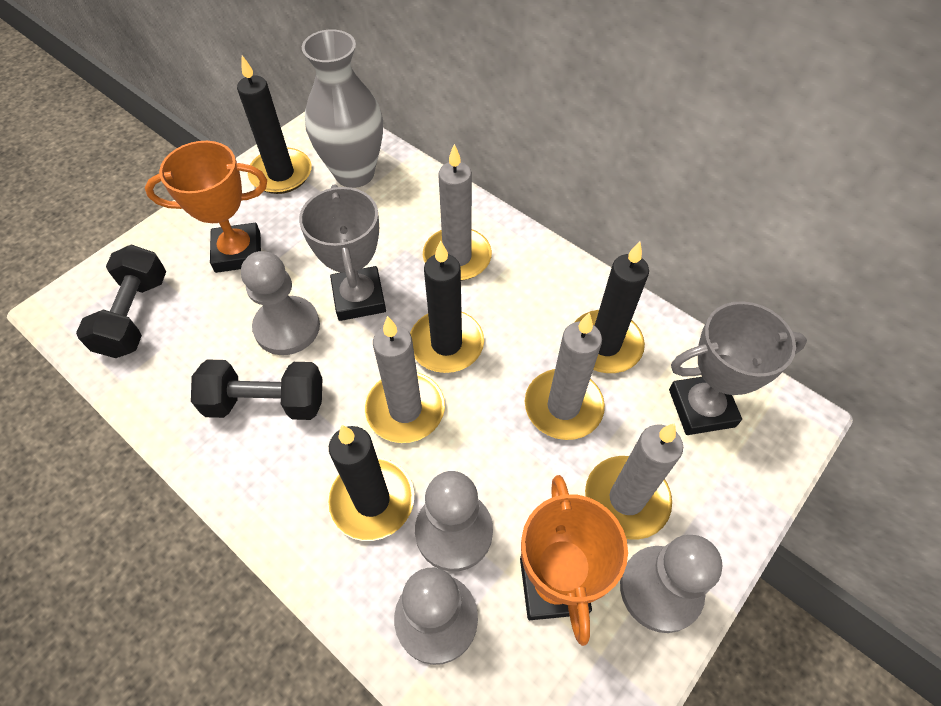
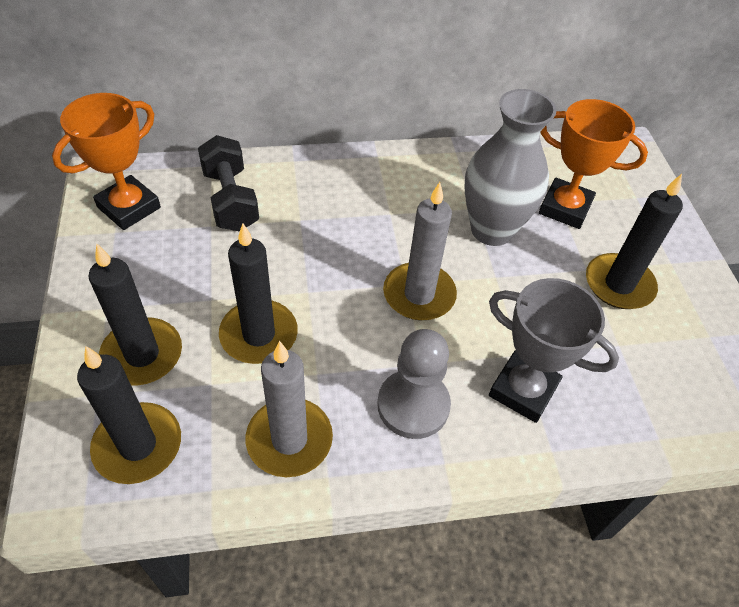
black dumbbell: 2 -> 1
grey candle: 4 -> 2
grey pawn: 4 -> 1
grey trophy: 2 -> 1

